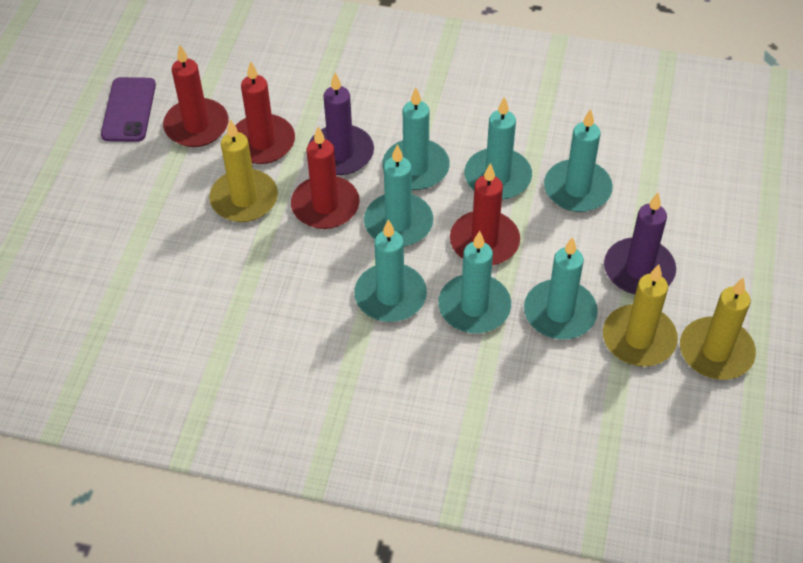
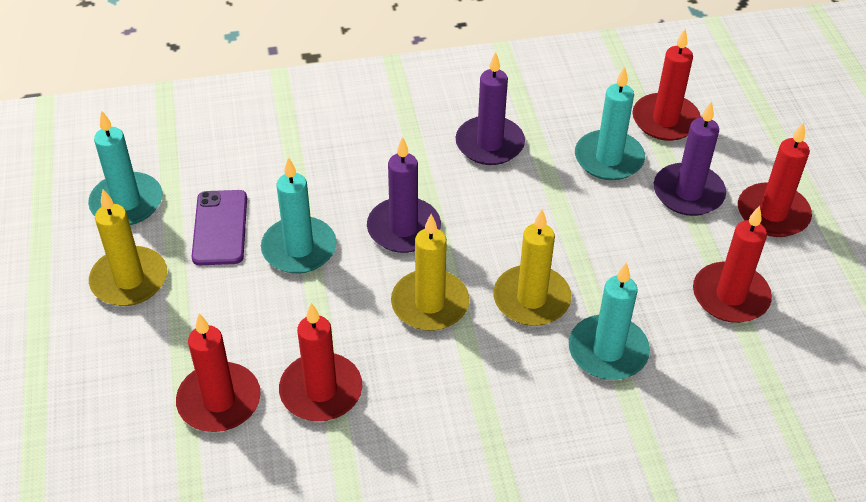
purple candle: 2 -> 3
red candle: 4 -> 5
turquoise candle: 7 -> 4

